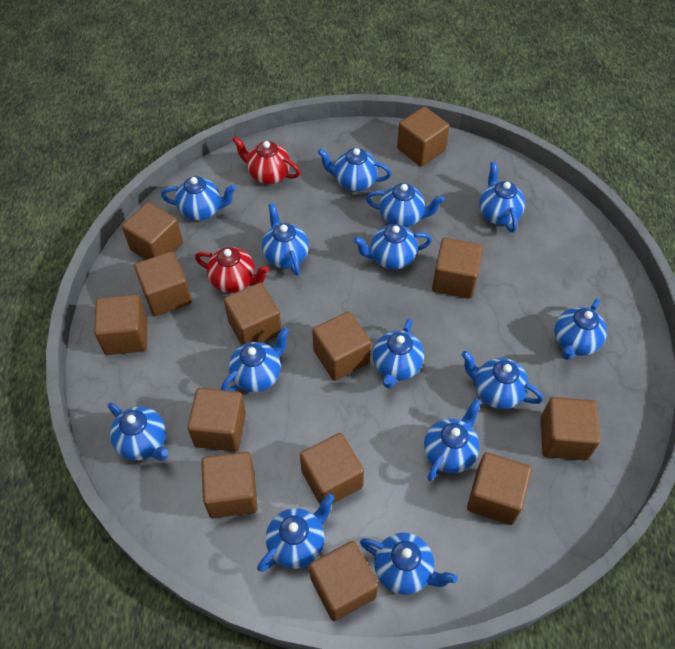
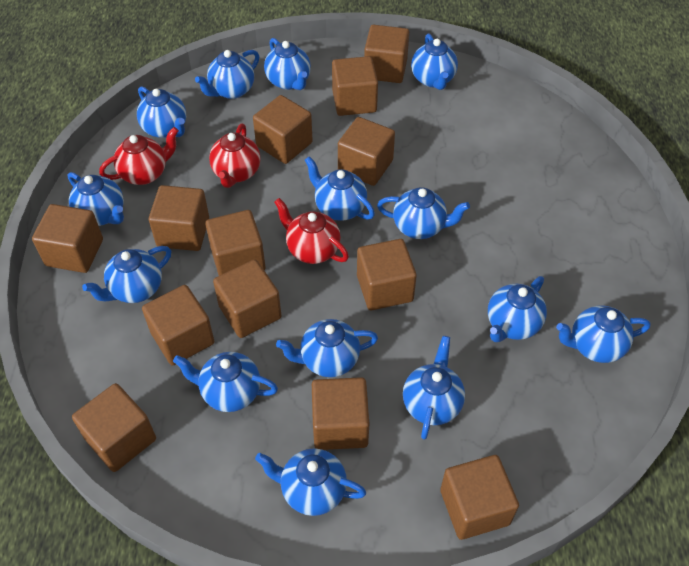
red teapot: 2 -> 3

